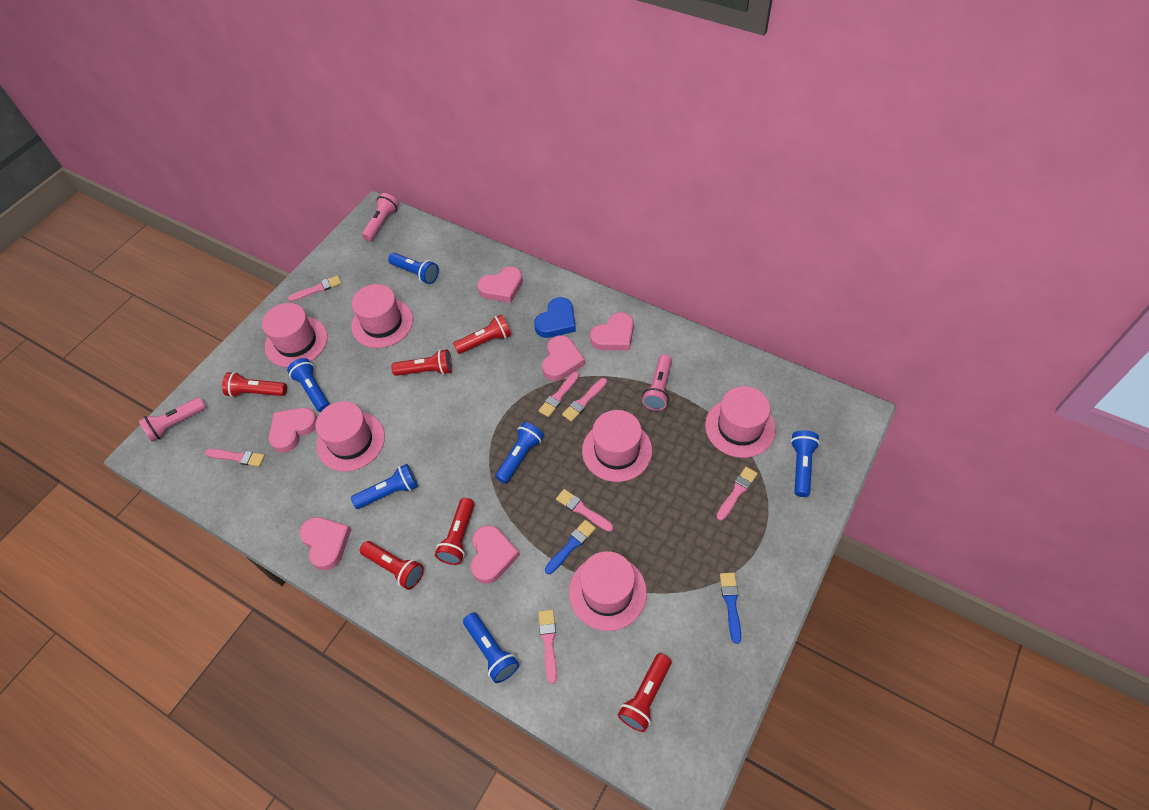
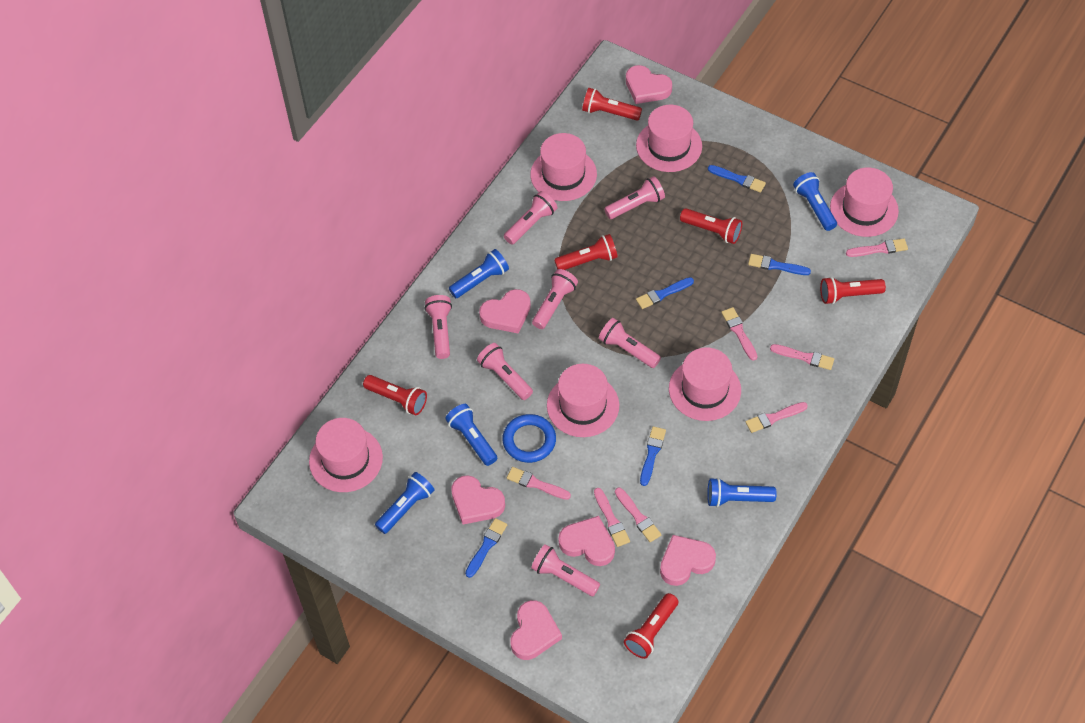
blue brush: 2 -> 5
blue flashlight: 6 -> 5
blue heart: 1 -> 0
blue ring: 0 -> 1
pink flashlight: 3 -> 7

